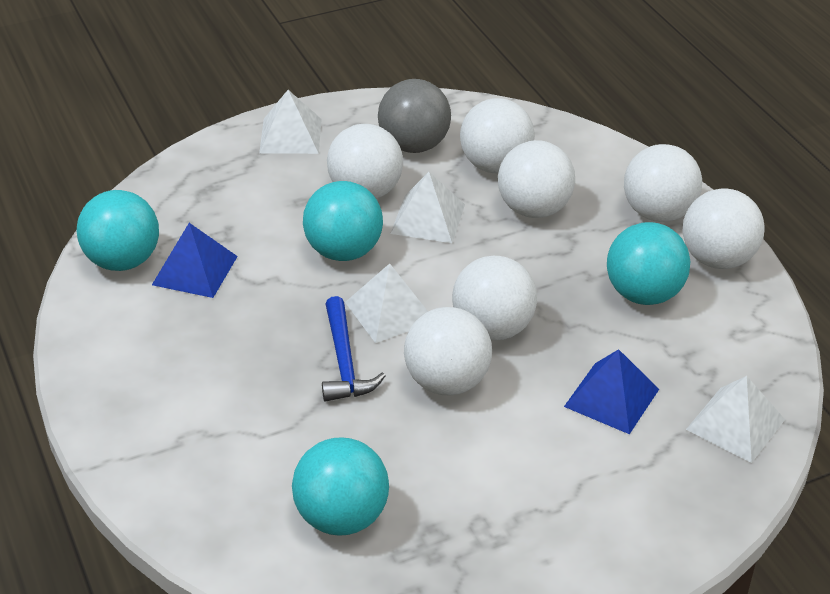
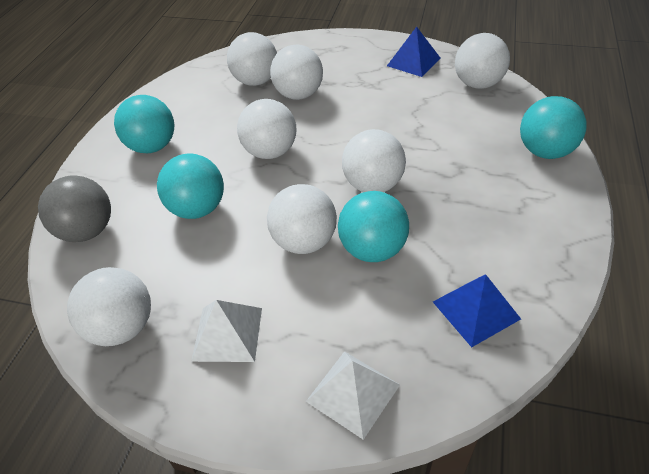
blue hammer: 1 -> 0
white pyramid: 4 -> 2

